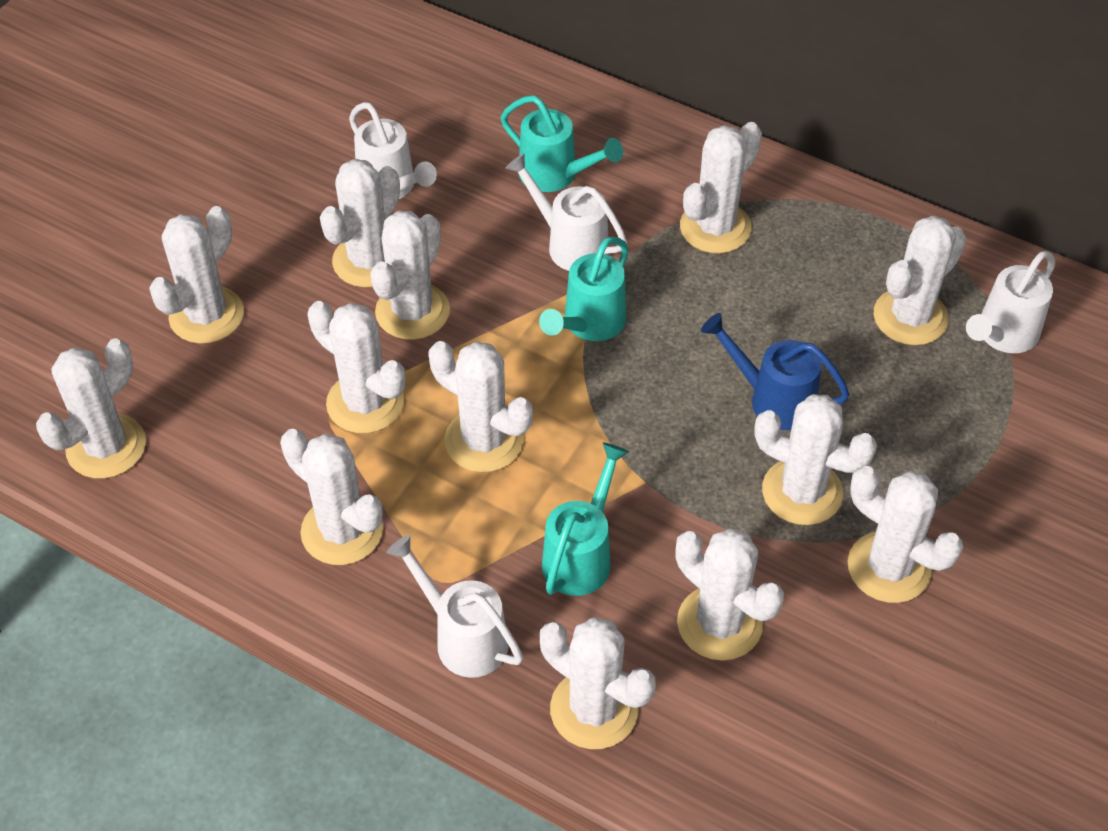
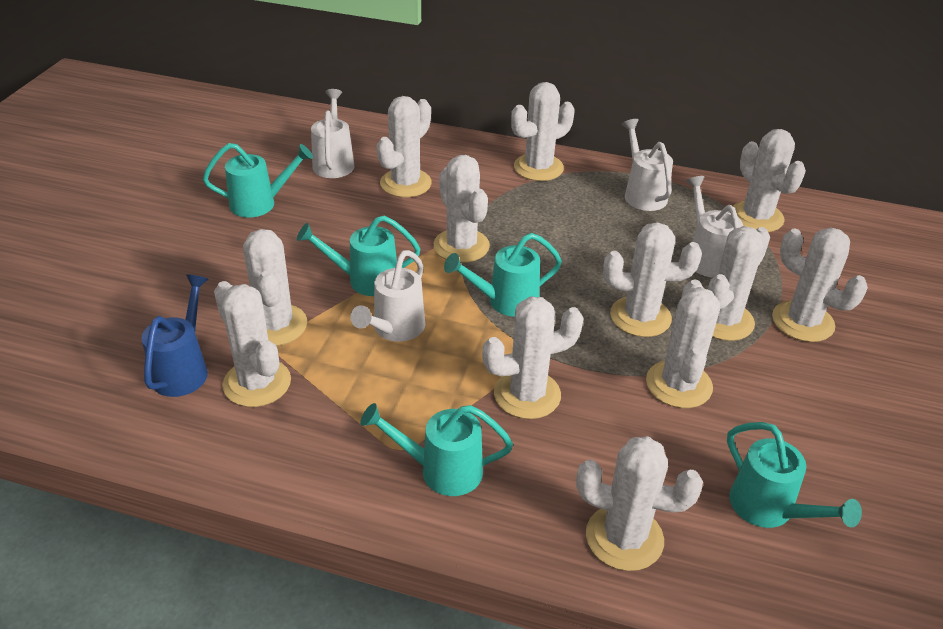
turquoise watering can: 3 -> 5
white cactus: 13 -> 12

